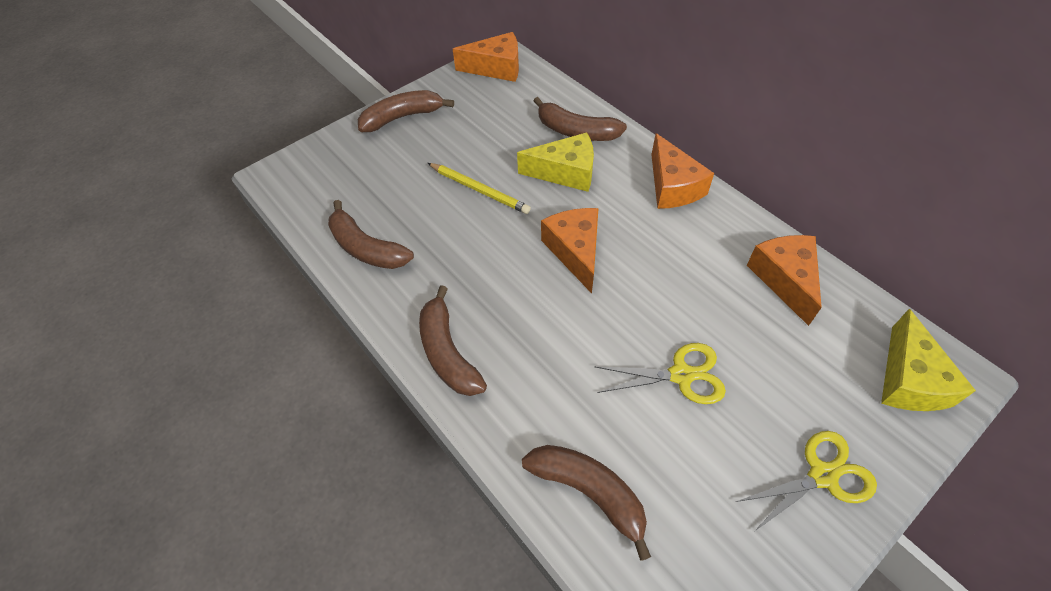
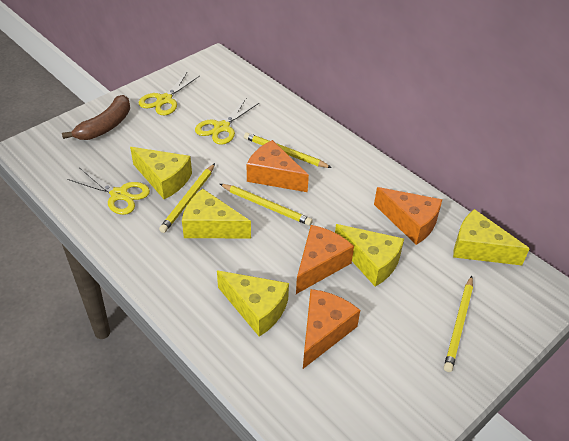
brown banana: 5 -> 1
yellow cheese: 2 -> 5
yellow pencil: 1 -> 4
yellow scissors: 2 -> 3

